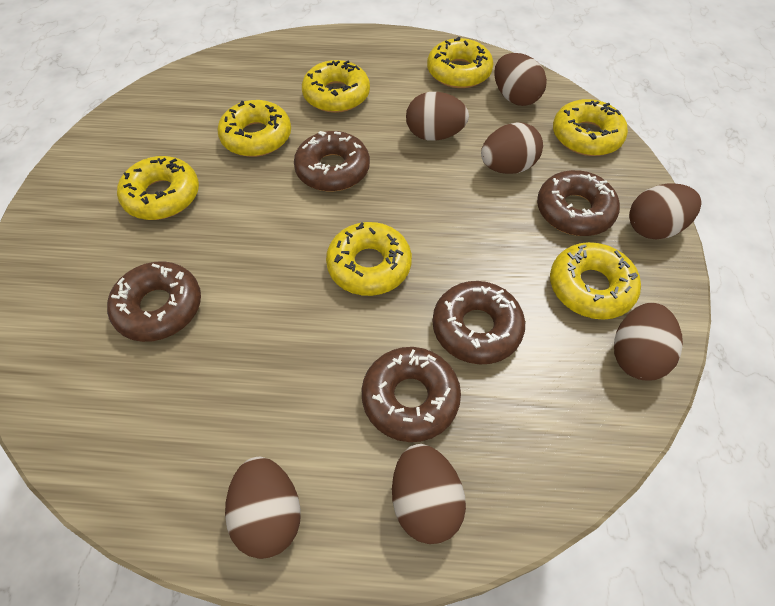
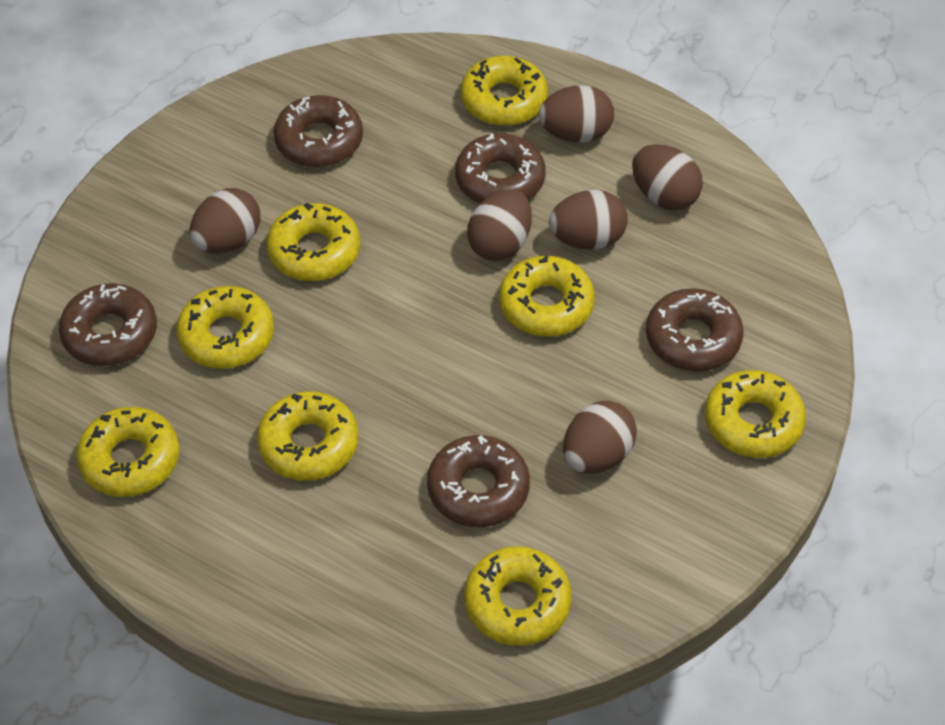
brown egg: 7 -> 6
yellow donut: 7 -> 8

